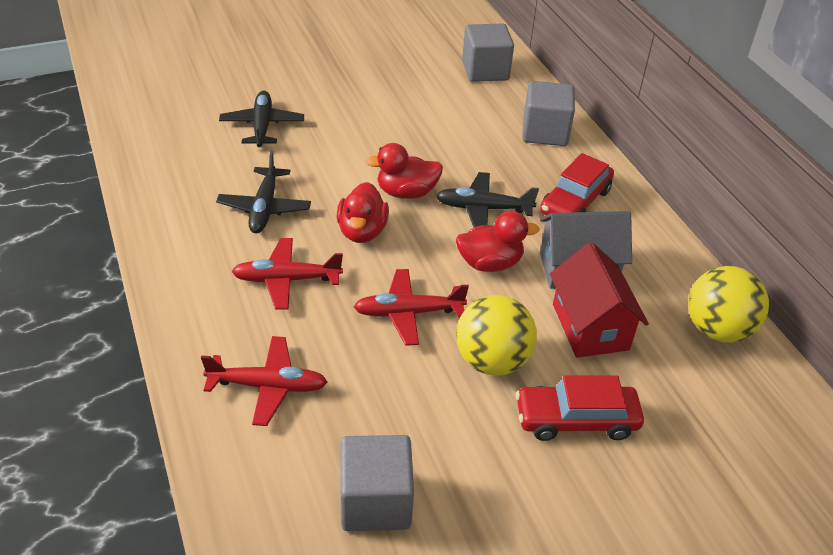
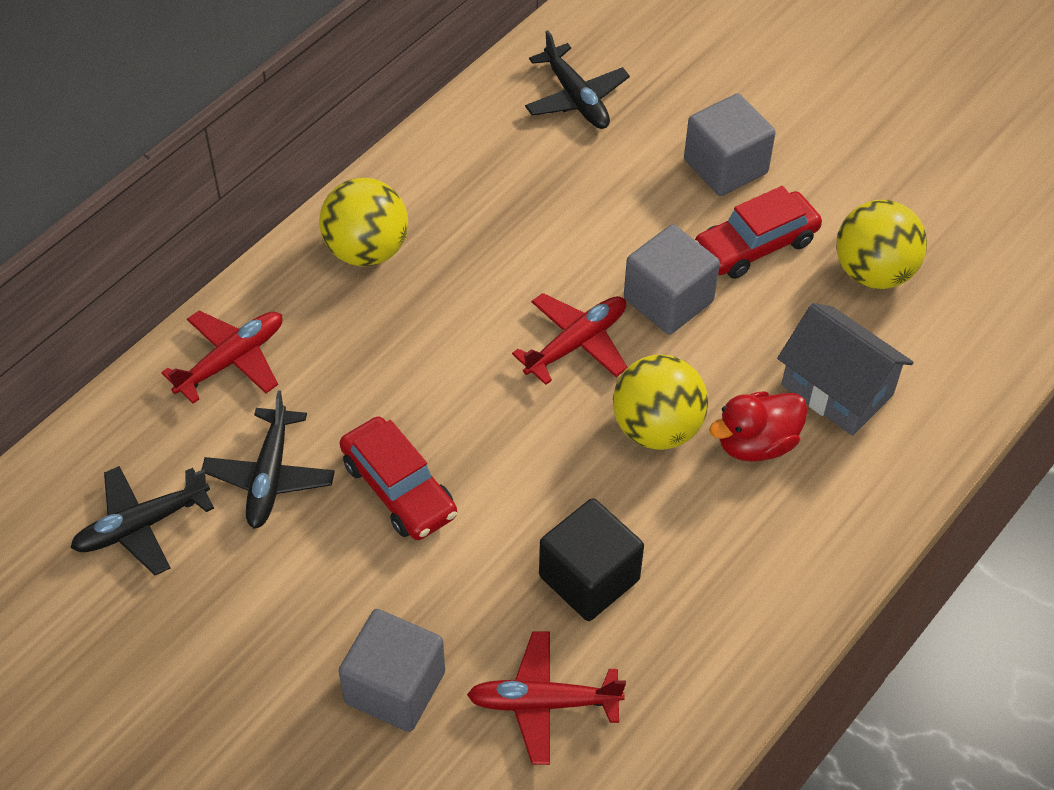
black cube: 0 -> 1
red duck: 3 -> 1
red house: 1 -> 0
yellow ball: 2 -> 3

